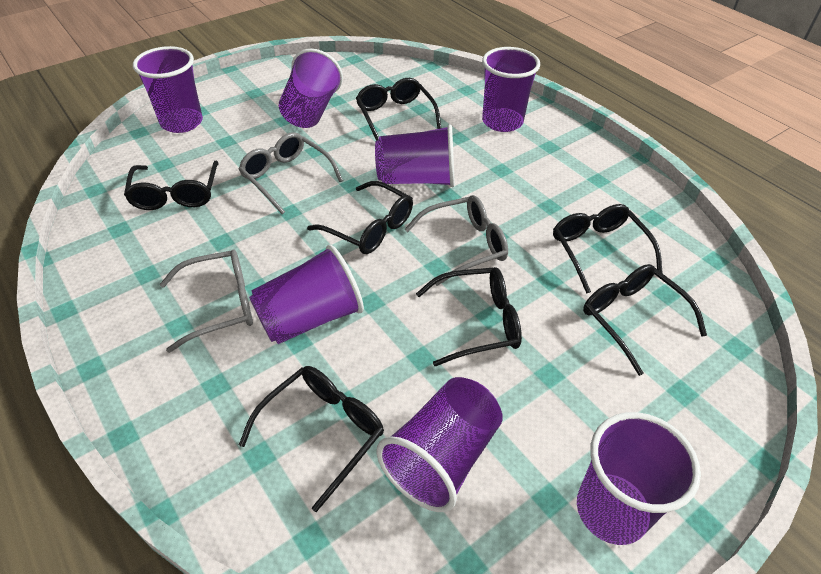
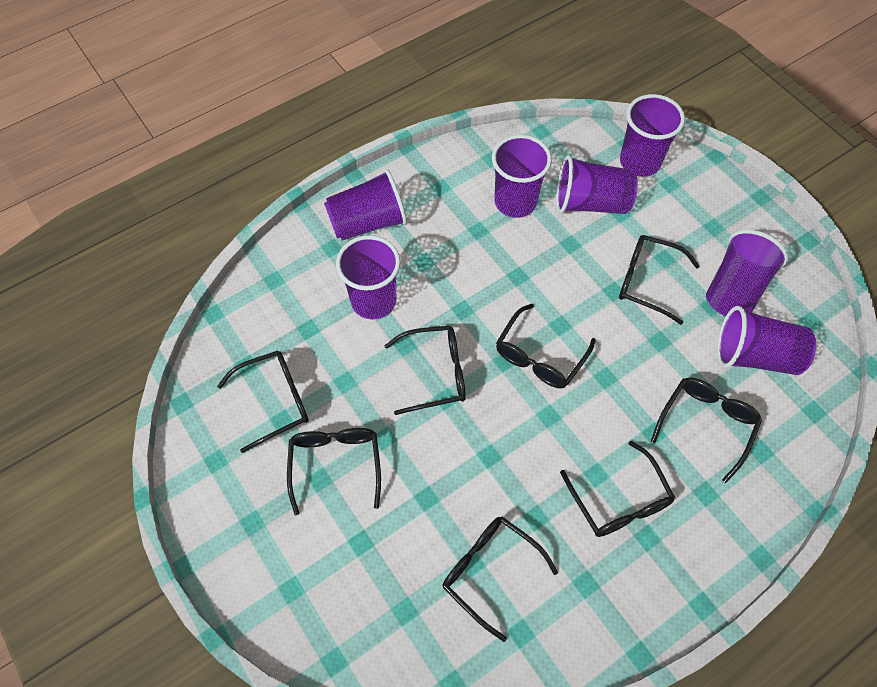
black glasses: 7 -> 8
grey glasses: 3 -> 0

